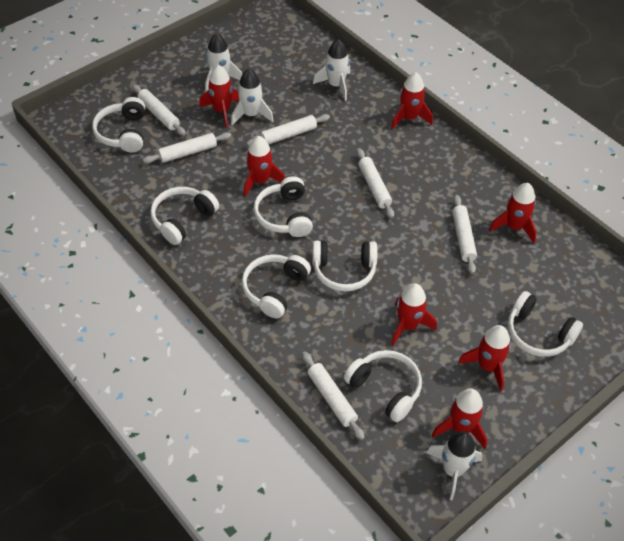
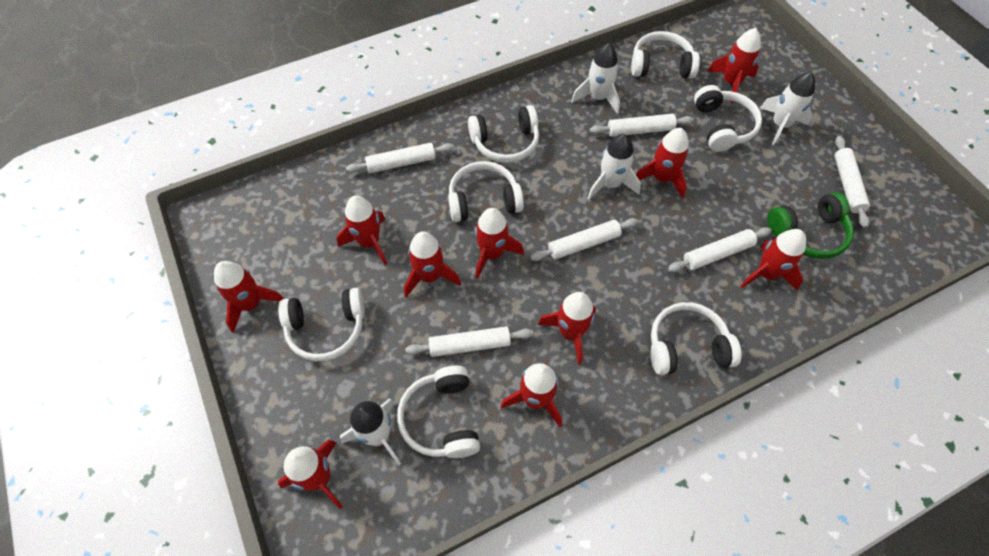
green headphones: 0 -> 1
red rocket: 7 -> 10

